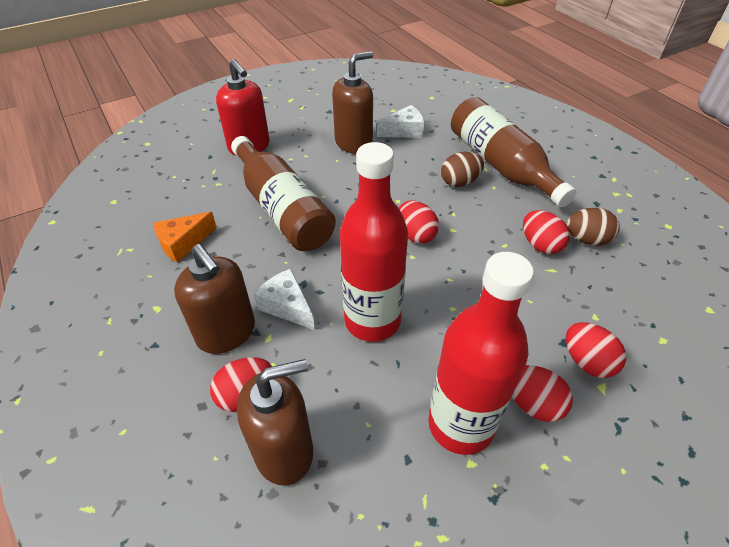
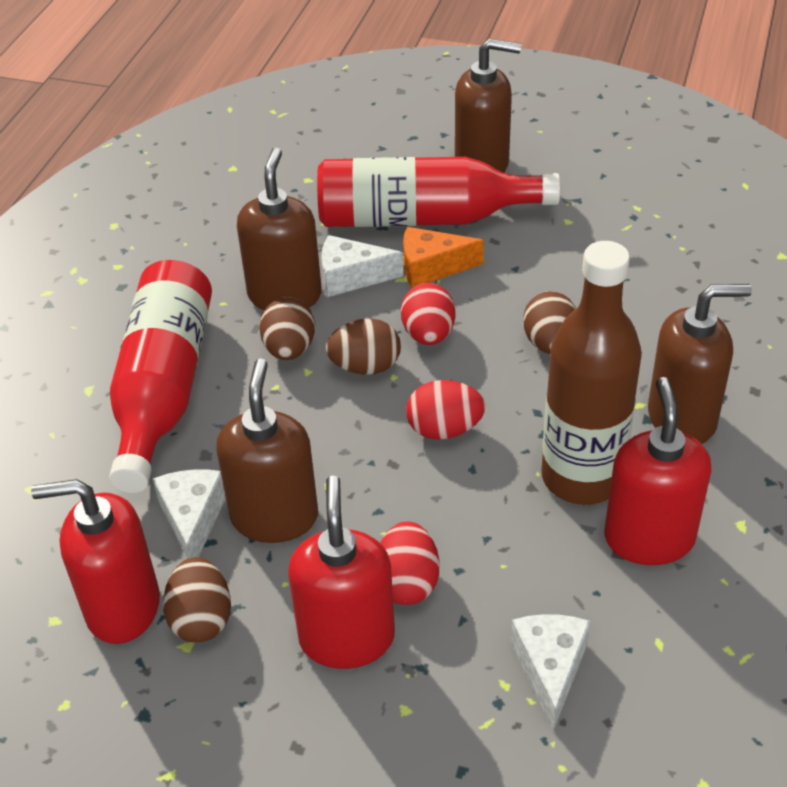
brown bottle: 2 -> 1
brown egg: 2 -> 4
brown soap dispenser: 3 -> 4
red egg: 5 -> 3
red soap dispenser: 1 -> 3
white cheese: 2 -> 3

